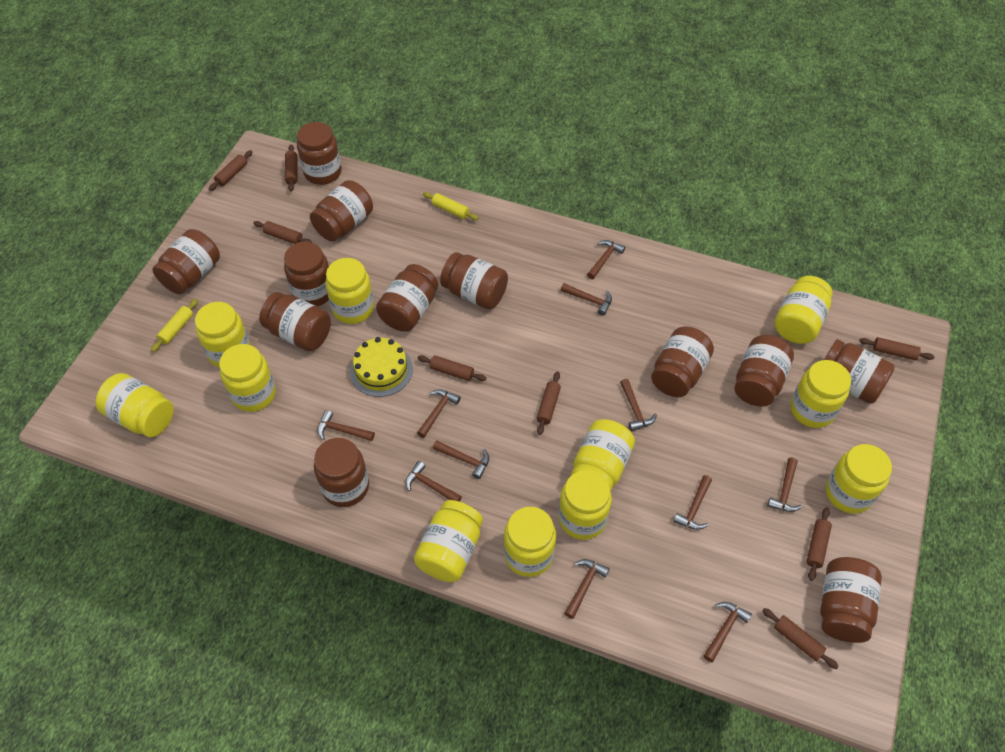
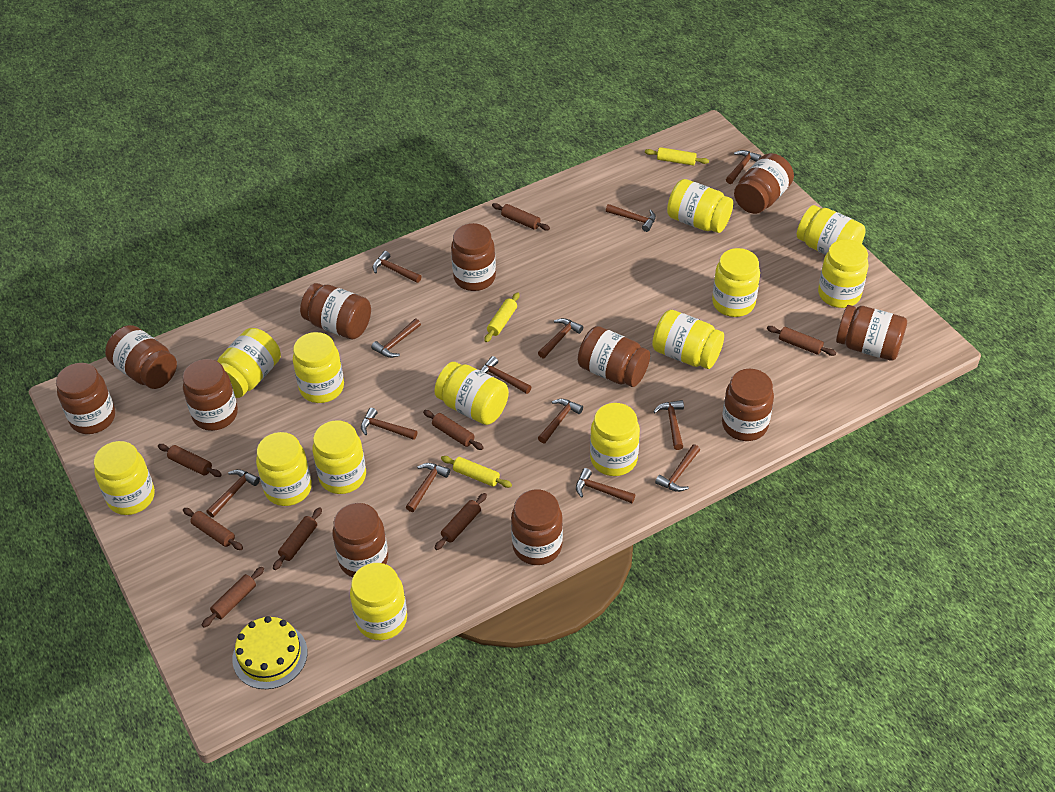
brown hammer: 11 -> 13
brown jar: 12 -> 11
yellow jar: 11 -> 13
yellow rolling pin: 2 -> 3

